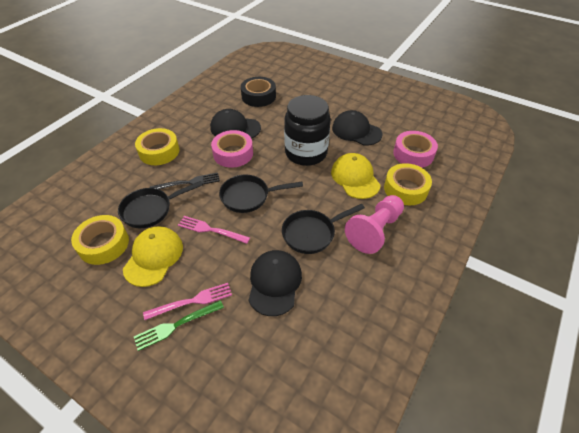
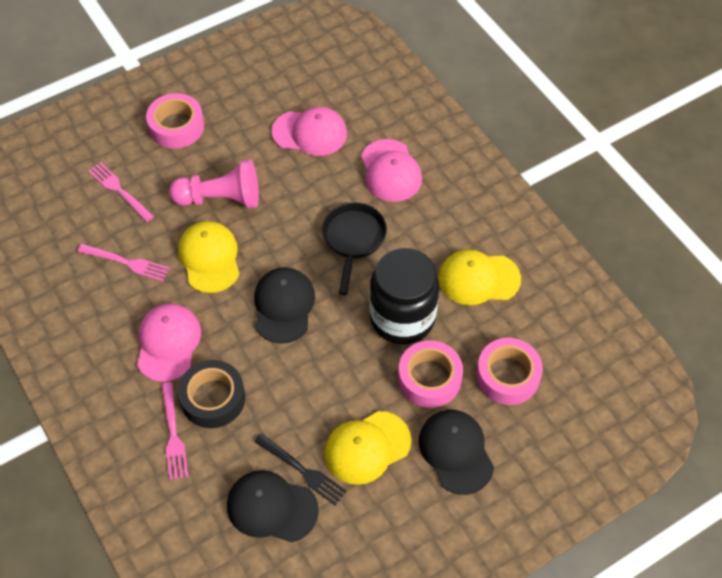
black pan: 3 -> 1
green fork: 1 -> 0
pink cap: 0 -> 3
pink fork: 2 -> 3
pink tape: 2 -> 3
yellow cap: 2 -> 3
yellow tape: 3 -> 0

